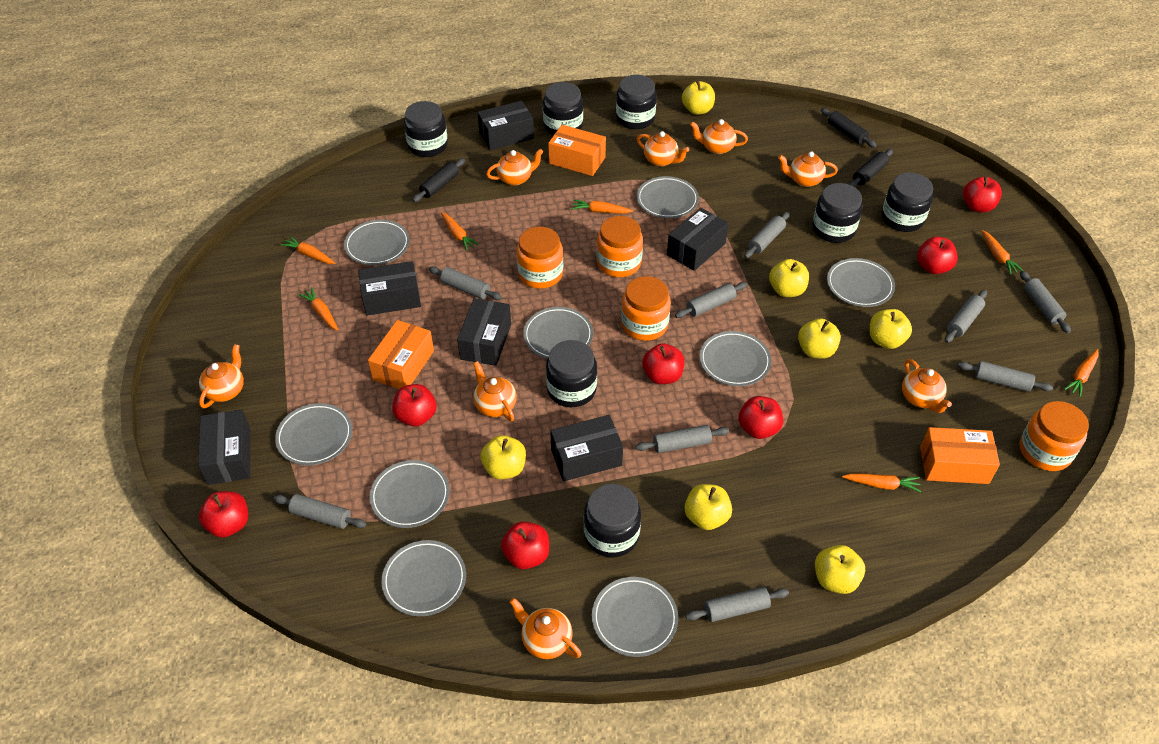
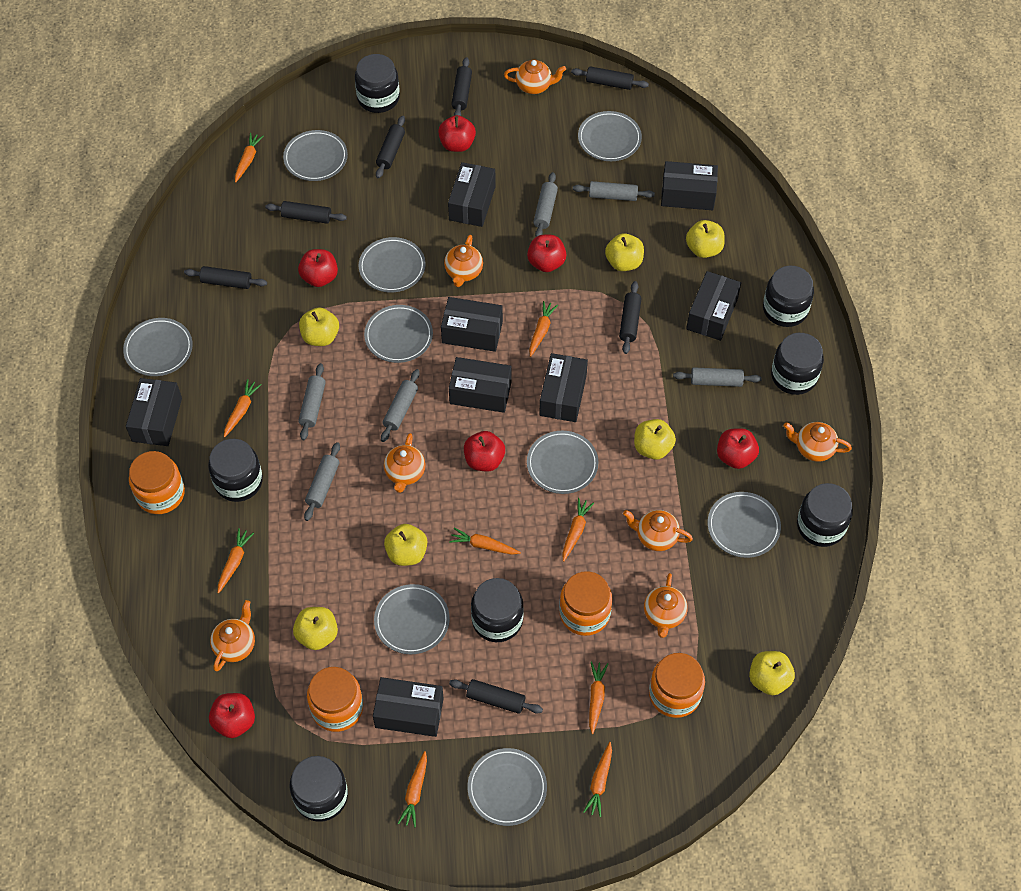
black box: 6 -> 8
black rolling pin: 3 -> 7
grey rolling pin: 9 -> 6
orange box: 3 -> 0
orange carrot: 7 -> 9
orange teapot: 8 -> 7
red apple: 7 -> 6

